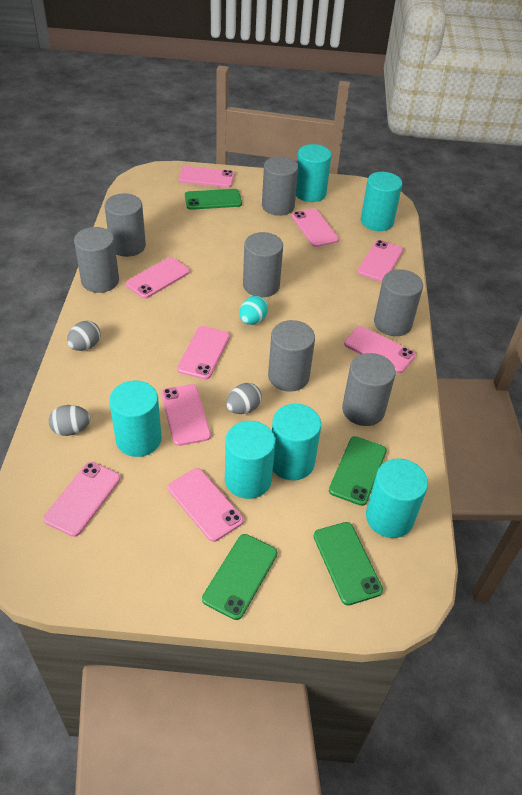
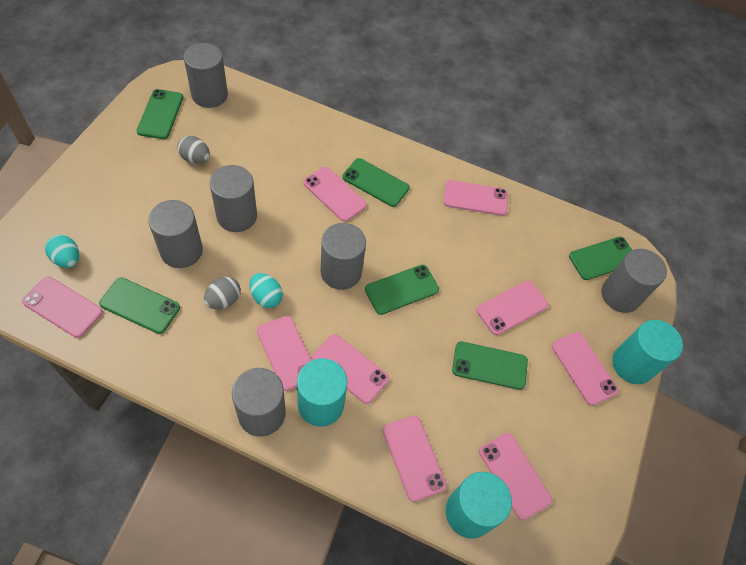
green phone: 4 -> 6
grey cylinder: 7 -> 6
grey egg: 3 -> 2
turquoise cylinder: 6 -> 3
turquoise egg: 1 -> 2

